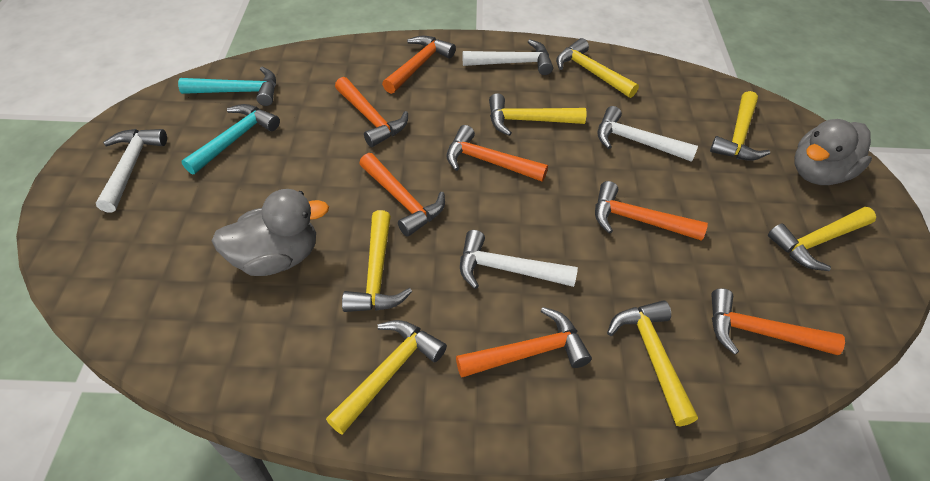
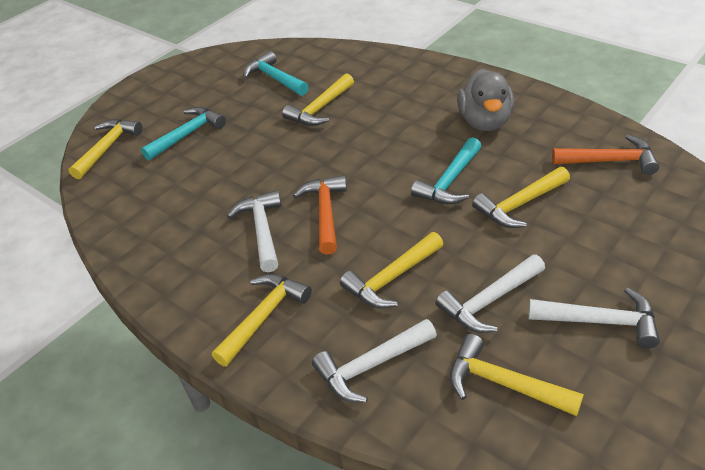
grey duck: 2 -> 1
orange hammer: 7 -> 2
turquoise hammer: 2 -> 3
yellow hammer: 7 -> 6

